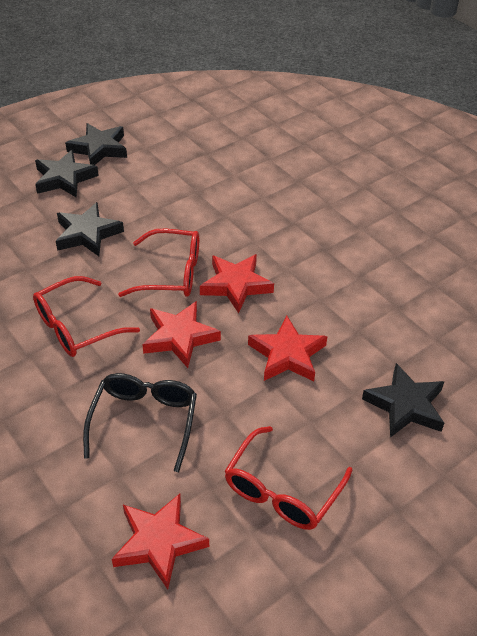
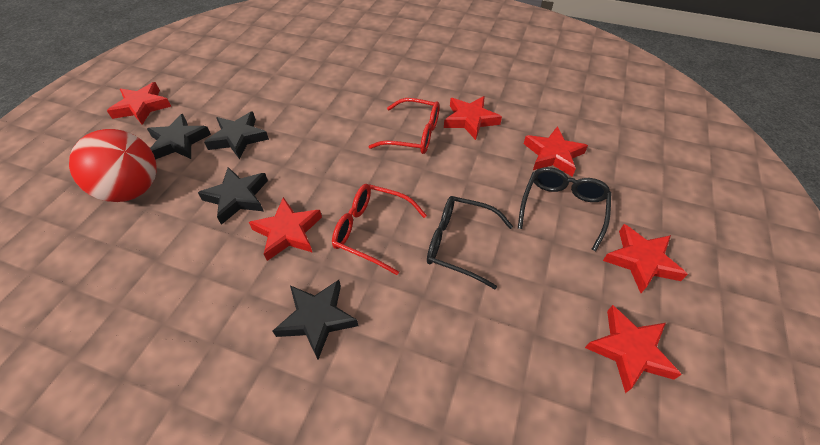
black glasses: 1 -> 2
red ball: 0 -> 1
red glasses: 3 -> 2
red star: 4 -> 6

